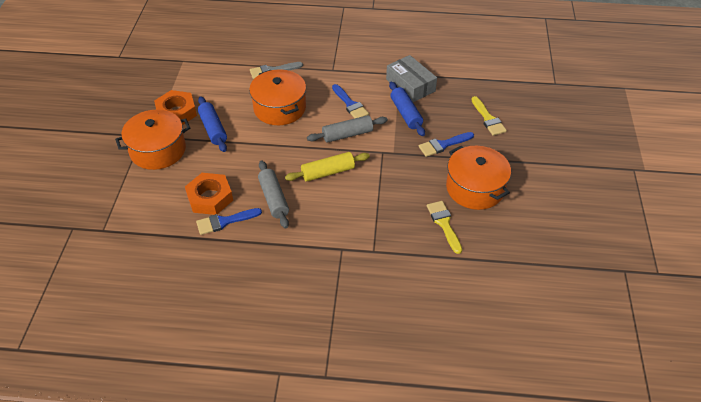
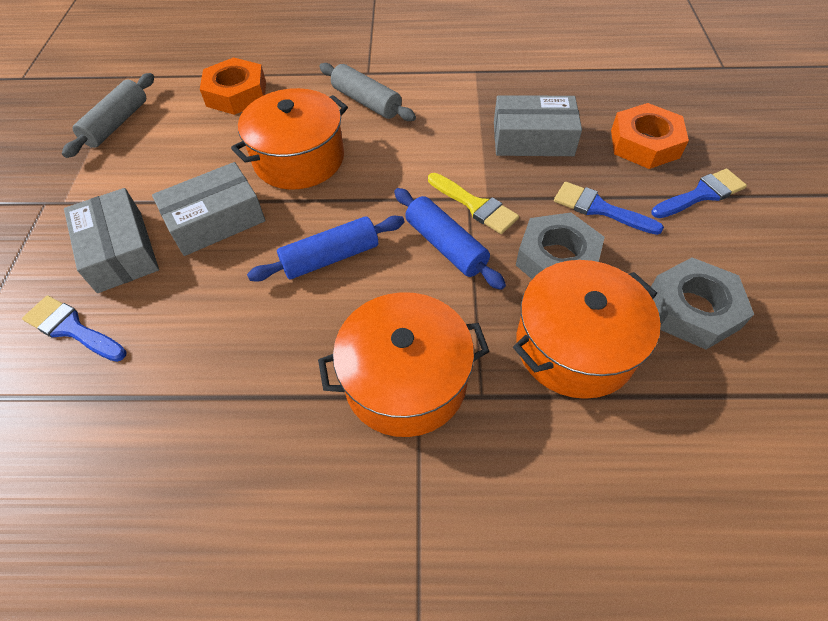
grey box: 1 -> 3
grey brush: 1 -> 0
grey nut: 0 -> 2
yellow brush: 2 -> 1
yellow rolling pin: 1 -> 0

